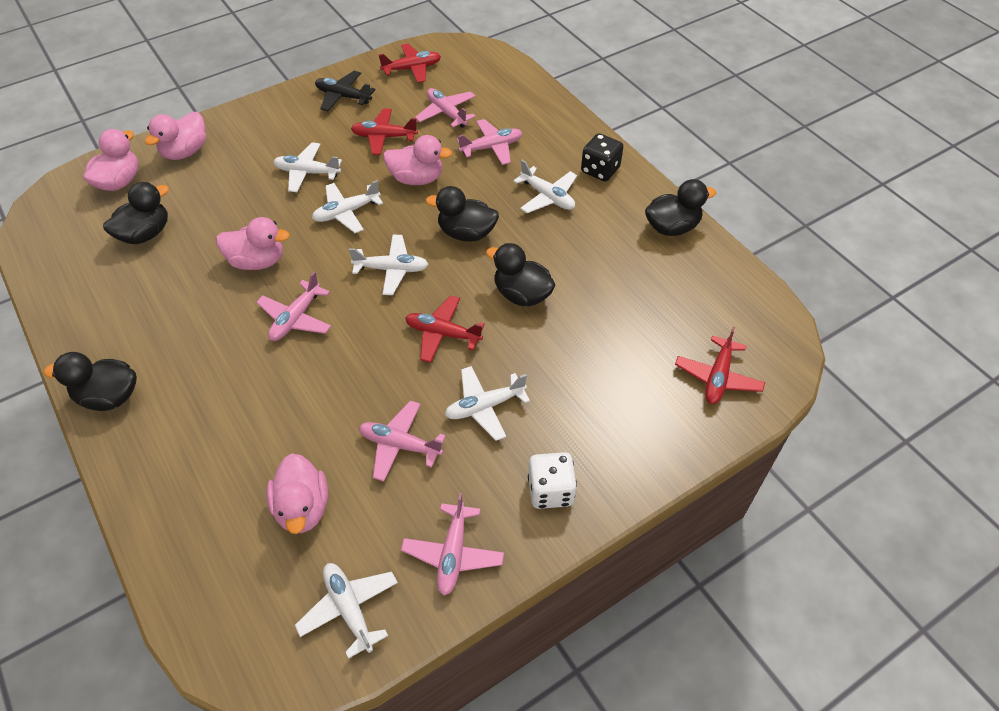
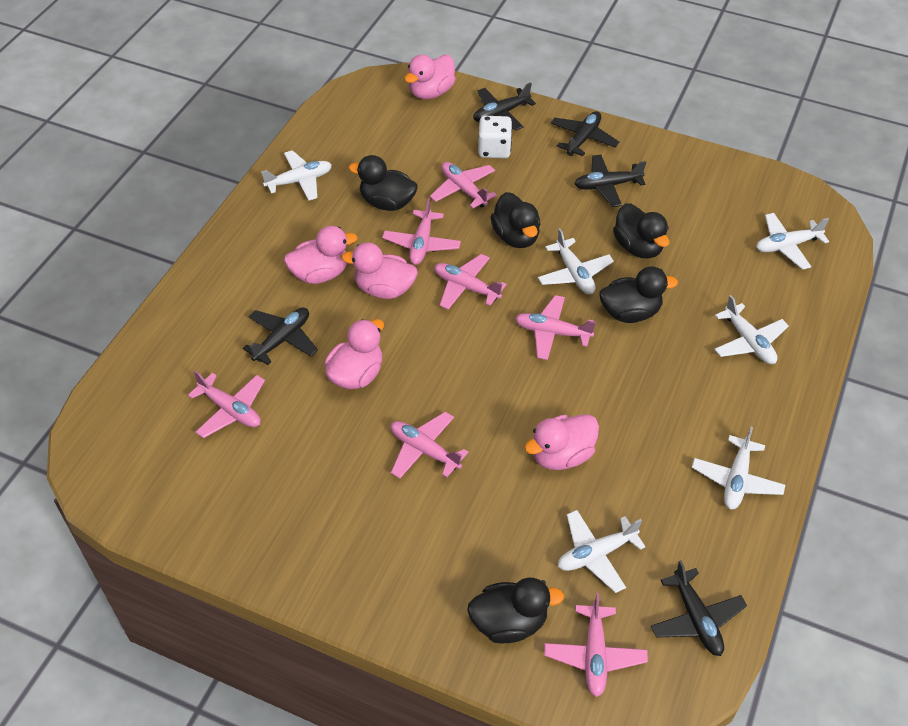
black dice: 1 -> 0
black plane: 1 -> 5
pink plane: 5 -> 7
red plane: 4 -> 0

